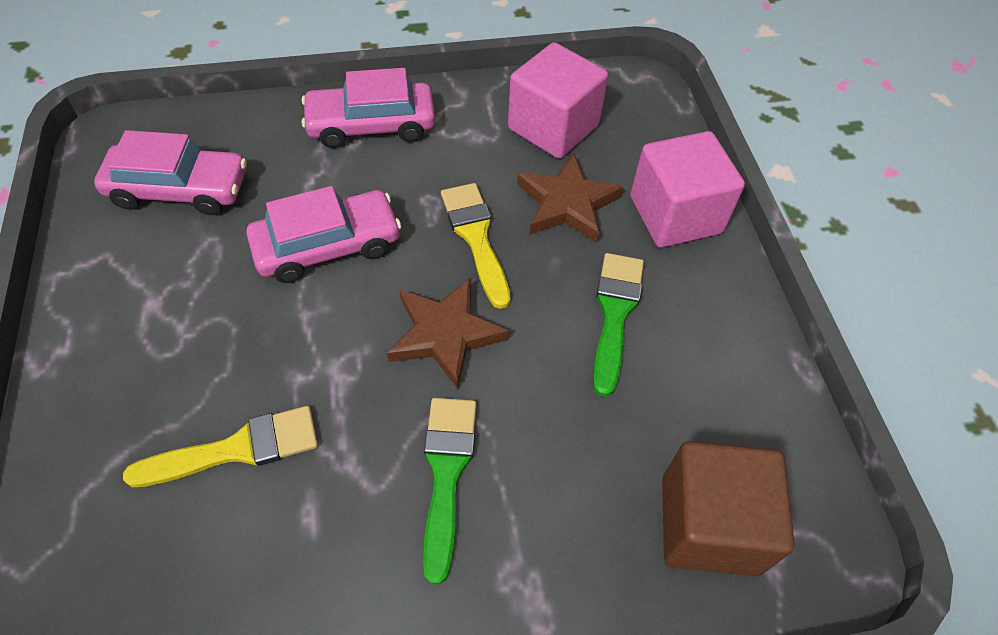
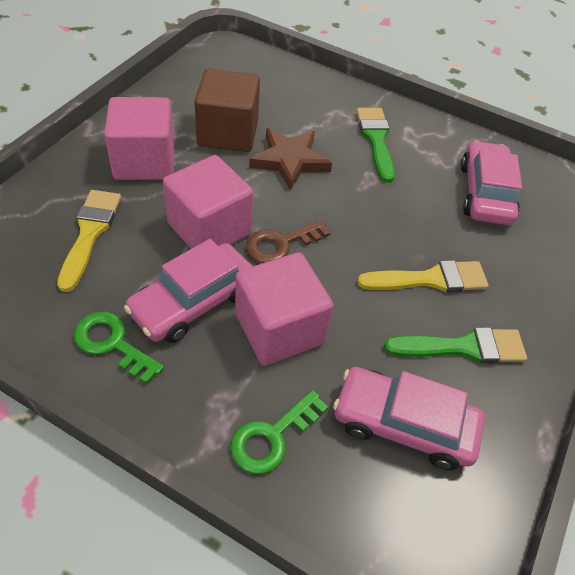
brown key: 0 -> 1
brown star: 2 -> 1
green key: 0 -> 2
pink cube: 2 -> 3

